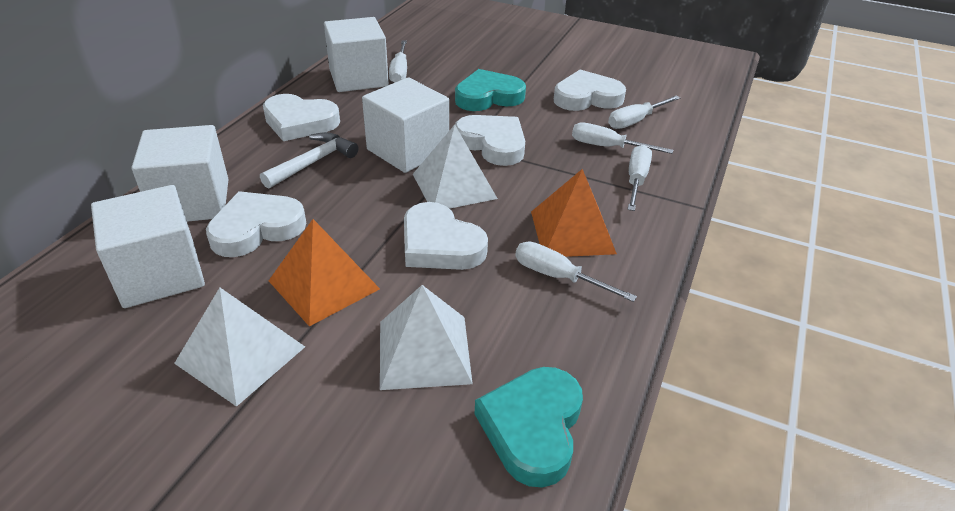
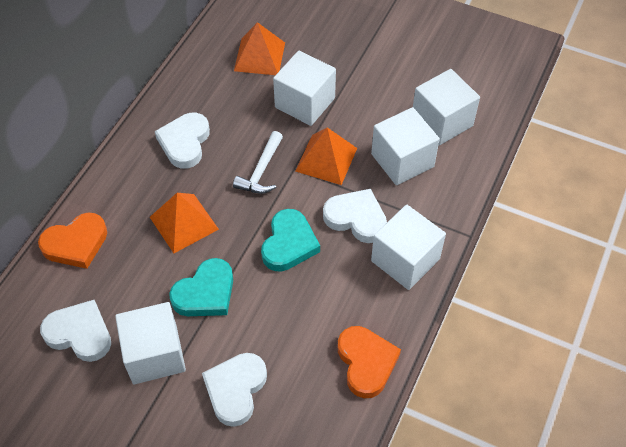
orange heart: 0 -> 2
orange pyramid: 2 -> 3
white cube: 4 -> 5
white heart: 5 -> 4
white pyramid: 3 -> 0
white screwdriver: 5 -> 0

